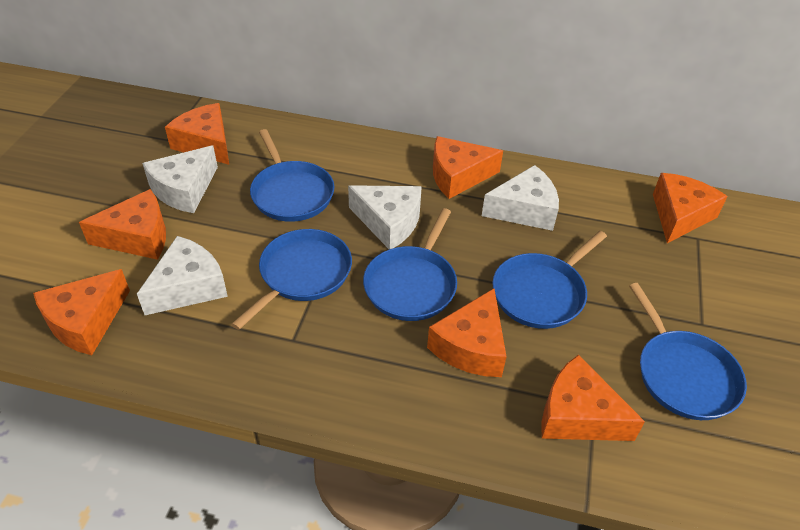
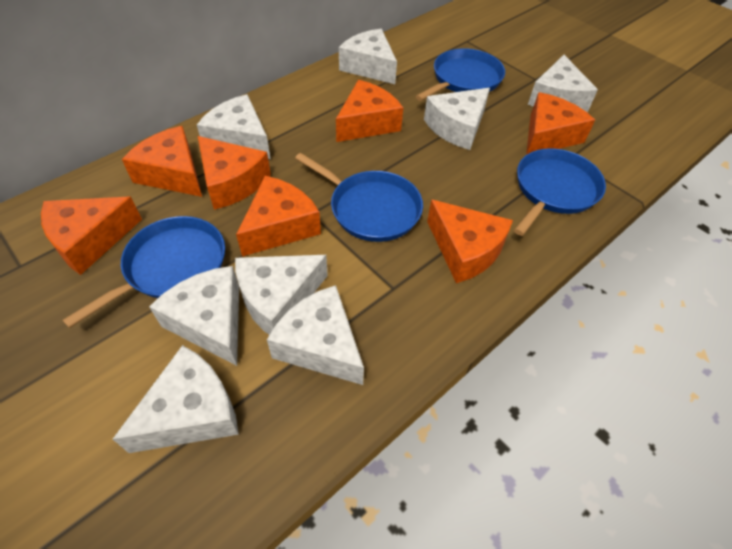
blue pan: 5 -> 4
white cheese: 4 -> 8

